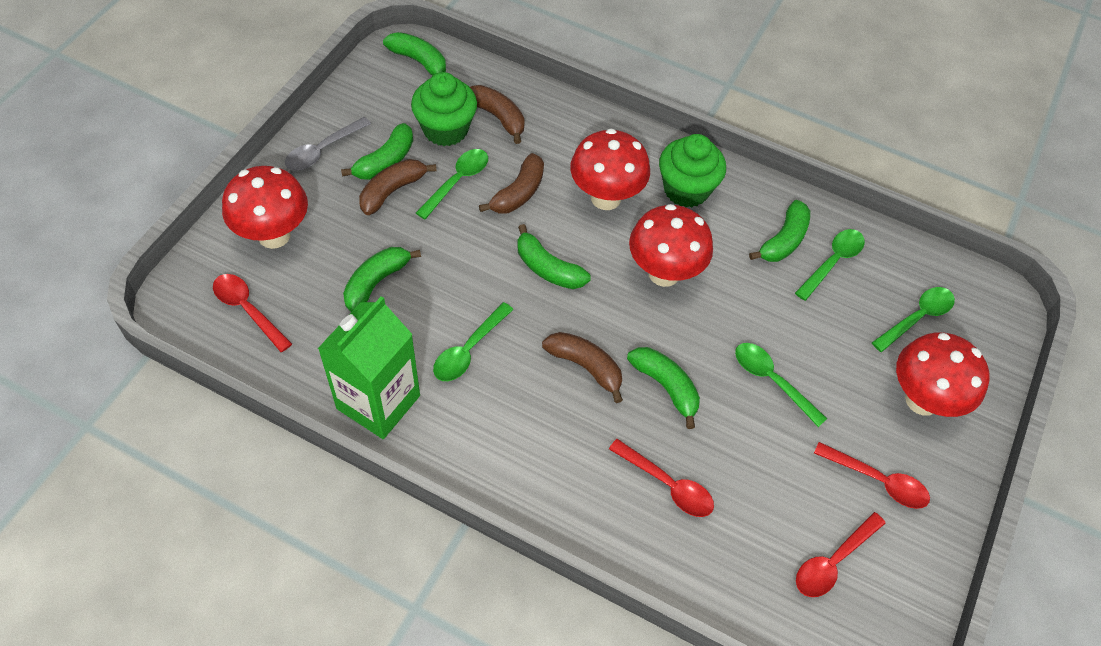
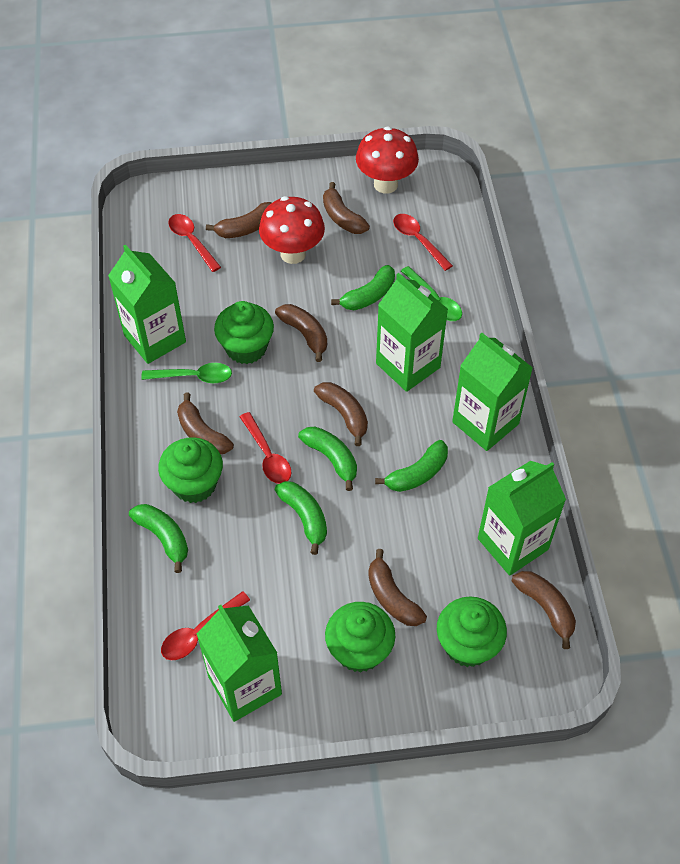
brown banana: 4 -> 7
green banana: 6 -> 5
green carton: 1 -> 5
green cupcake: 2 -> 4
green spoon: 5 -> 2
grey spoon: 1 -> 0
red mushroom: 4 -> 2

